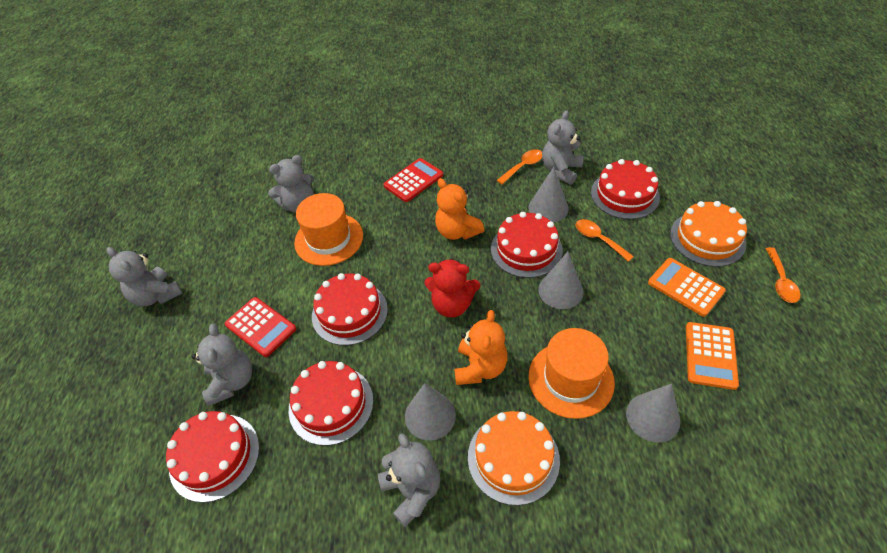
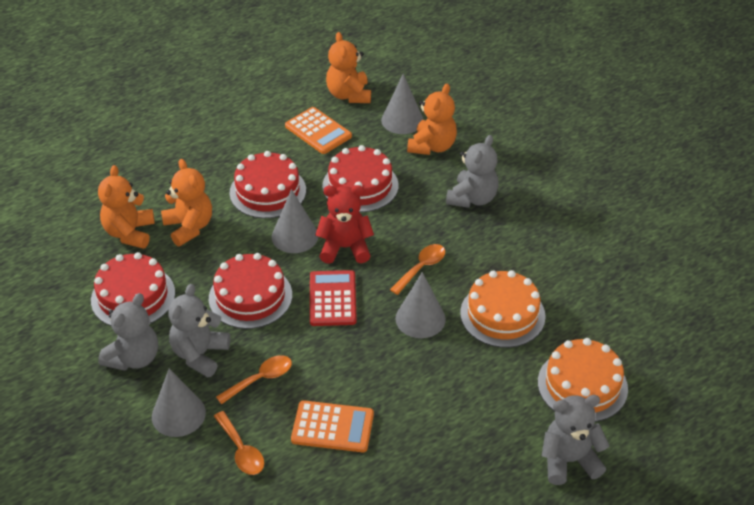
grey teddy bear: 5 -> 4
orange hat: 2 -> 0
orange teddy bear: 2 -> 4
red cake: 5 -> 4
red calculator: 2 -> 1

